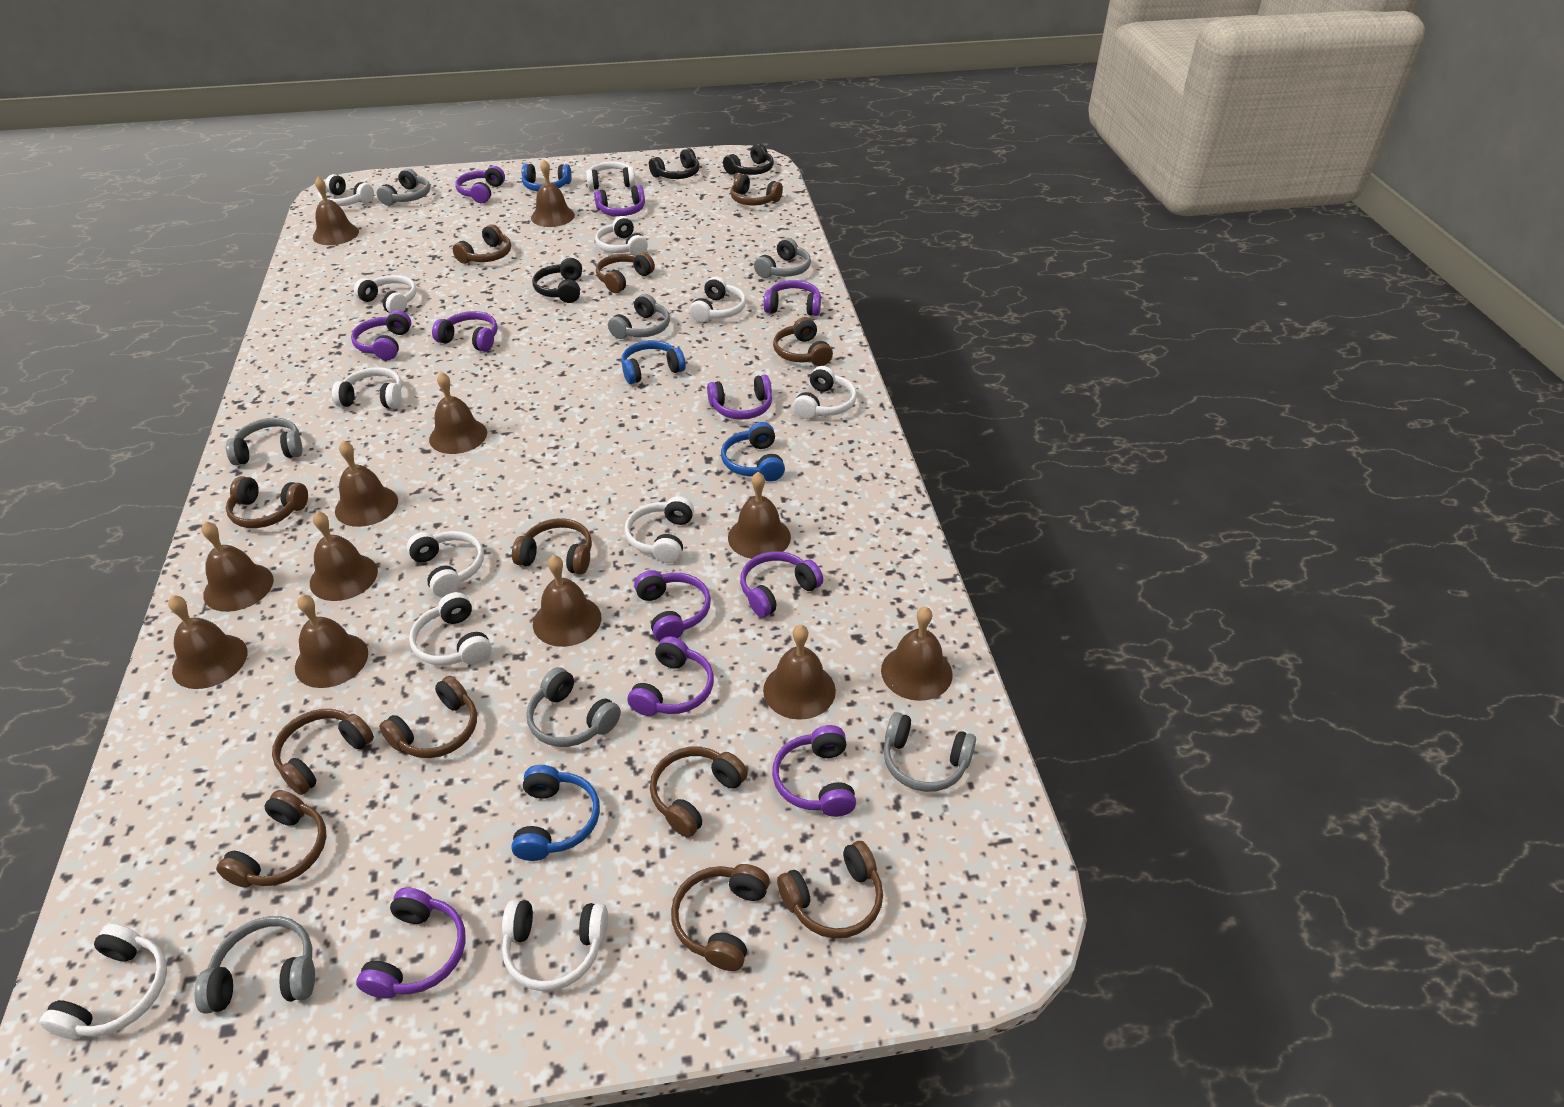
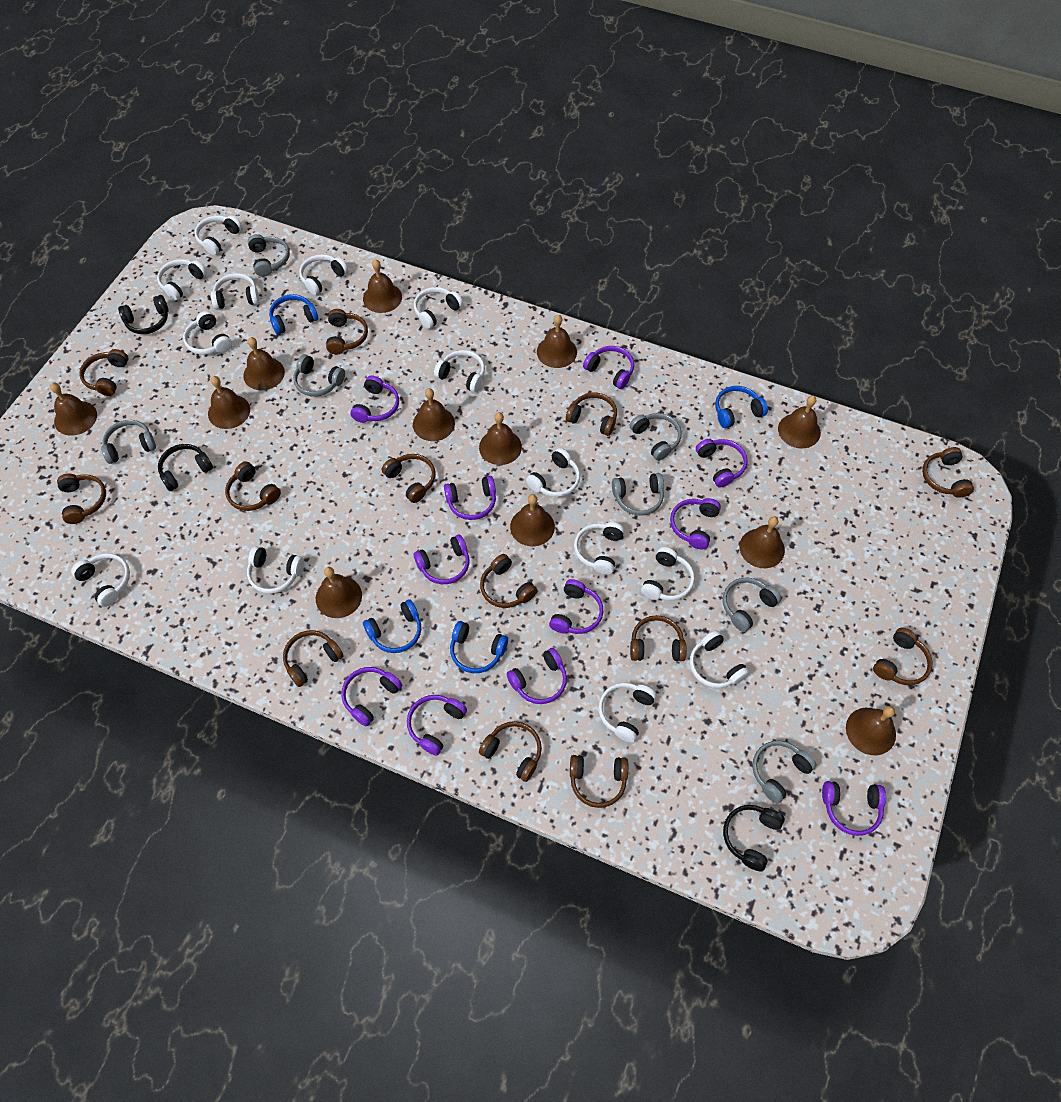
brown headphones: 12 -> 13
white headphones: 12 -> 14

